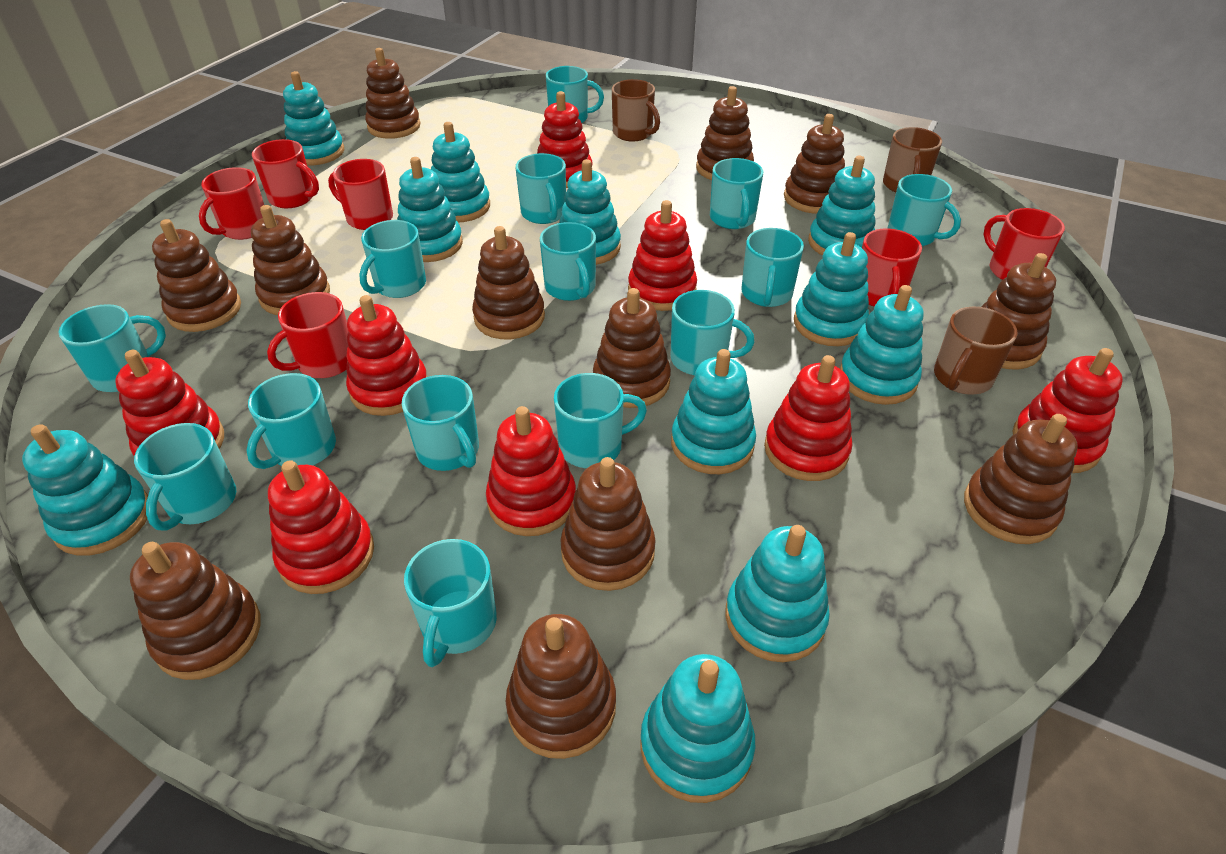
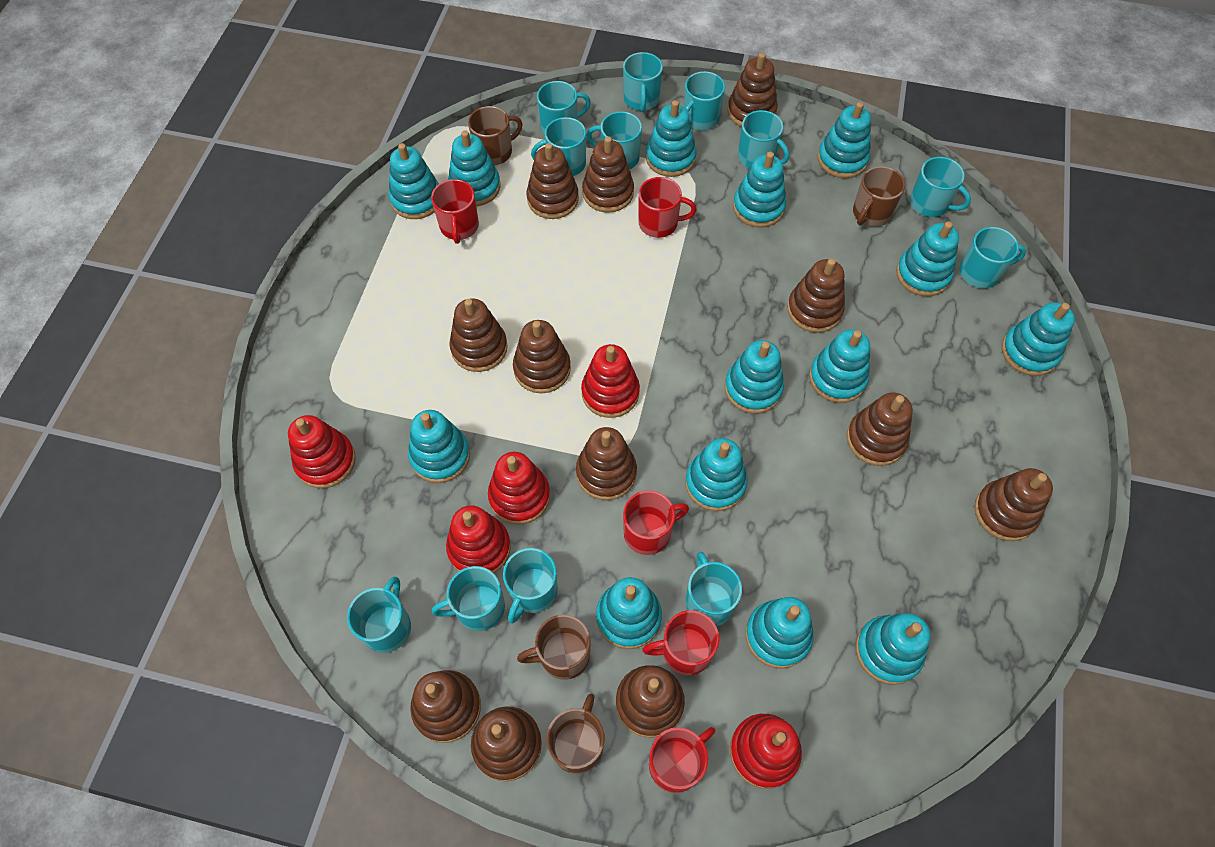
brown mug: 3 -> 4
red mug: 6 -> 5
red stacking toy: 8 -> 5
turquoise mug: 14 -> 12
turquoise stacking toy: 11 -> 14

